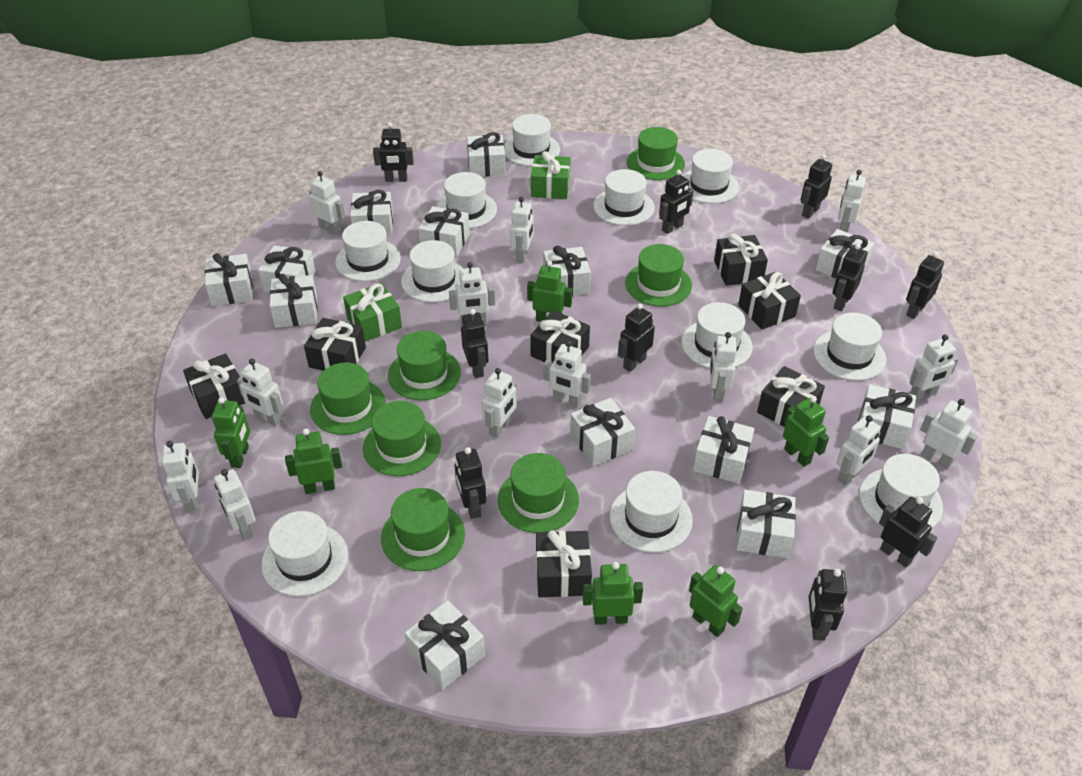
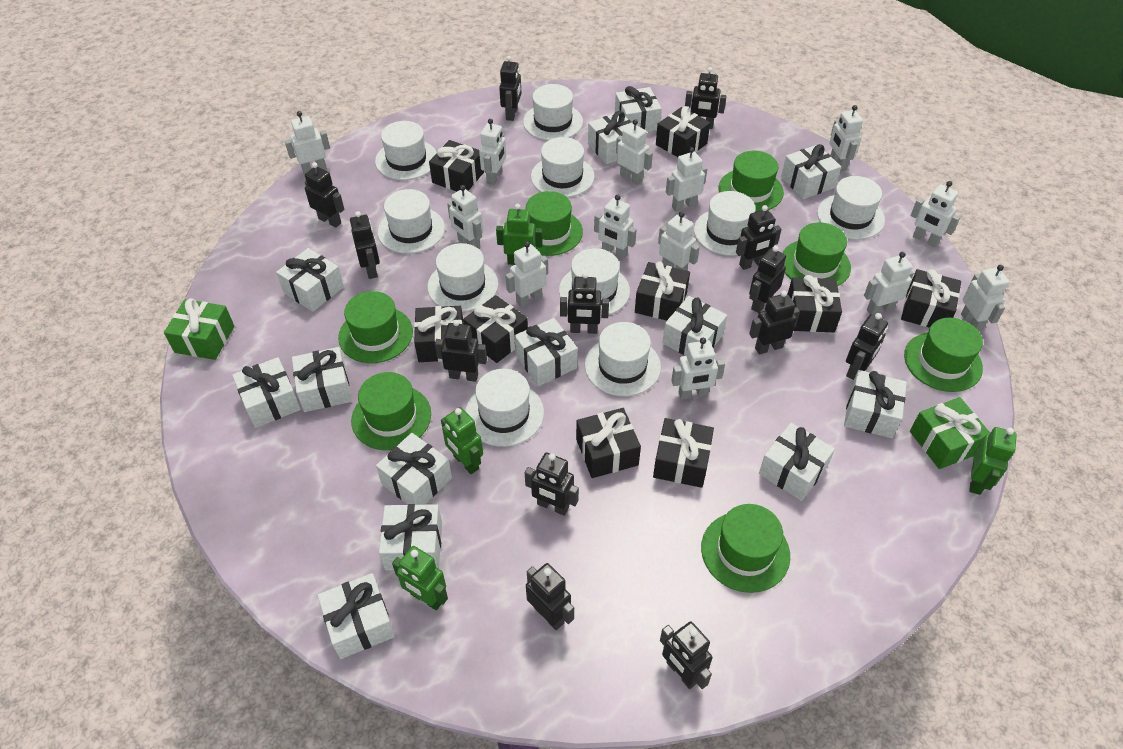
black gift: 7 -> 9
black robot: 10 -> 13
green robot: 6 -> 4
white hat: 11 -> 10

